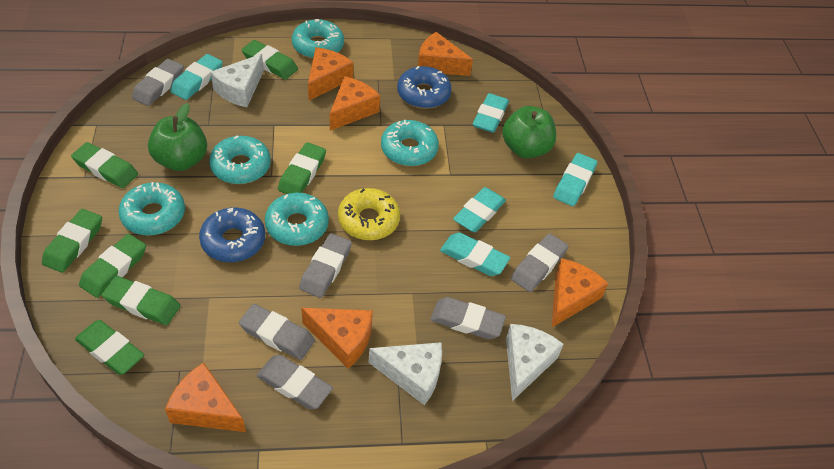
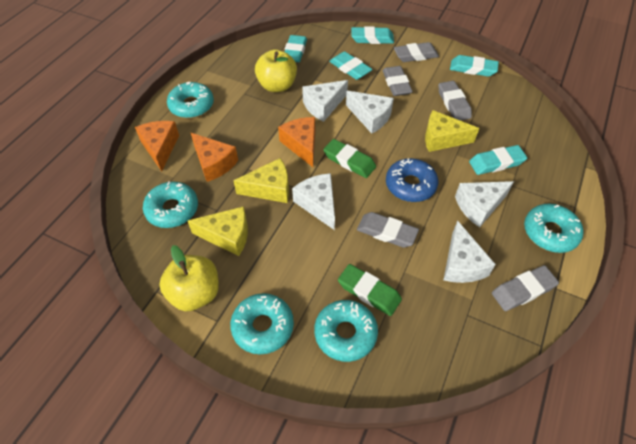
blue donut: 2 -> 1
green apple: 2 -> 0
green eraser: 7 -> 2
grey eraser: 6 -> 5
orange cheese: 6 -> 3
white cheese: 3 -> 5
yellow apple: 0 -> 2
yellow cheese: 0 -> 3
yellow donut: 1 -> 0

